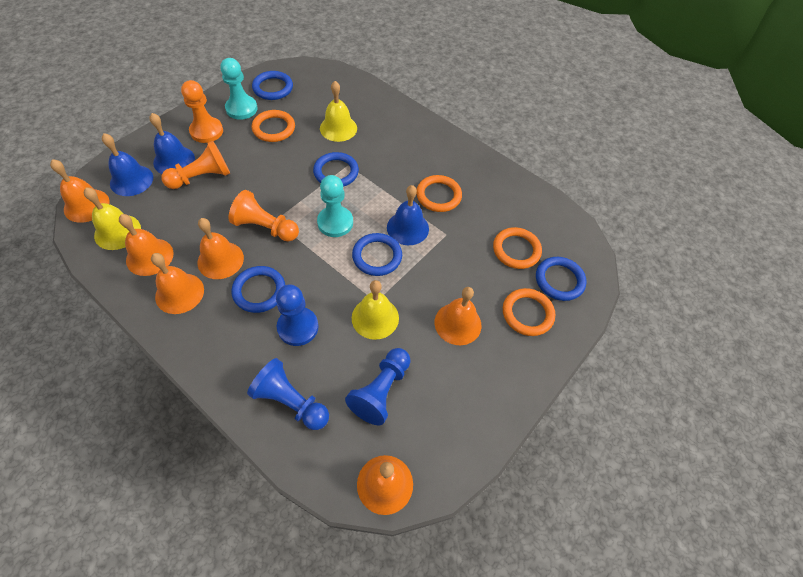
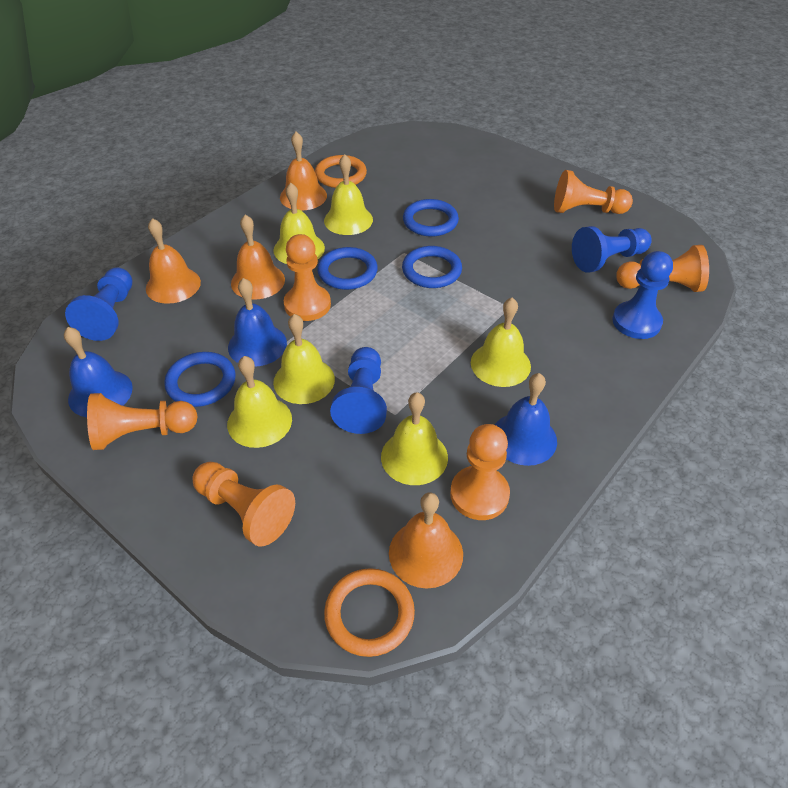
blue pawn: 3 -> 4
blue ring: 5 -> 4
orange bell: 6 -> 4
orange pawn: 3 -> 6
orange ring: 4 -> 2
turquoise pawn: 2 -> 0
yellow bell: 3 -> 6

